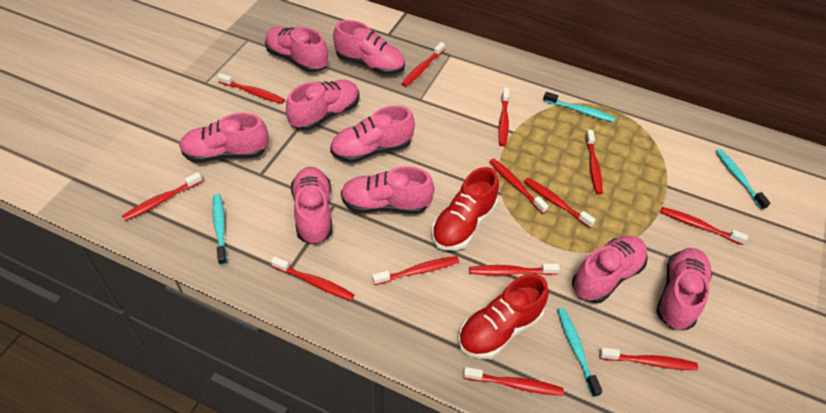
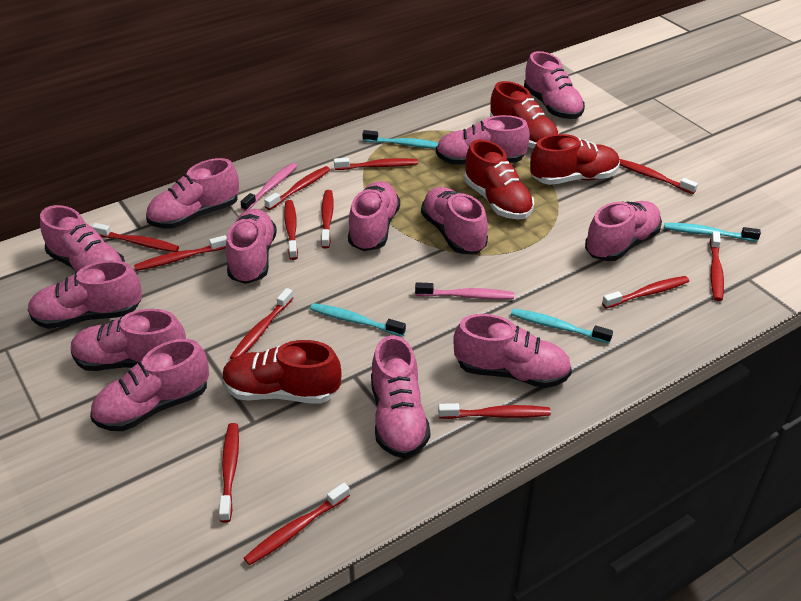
pink shoe: 9 -> 13
pink toothbrush: 0 -> 2
red shoe: 2 -> 4

